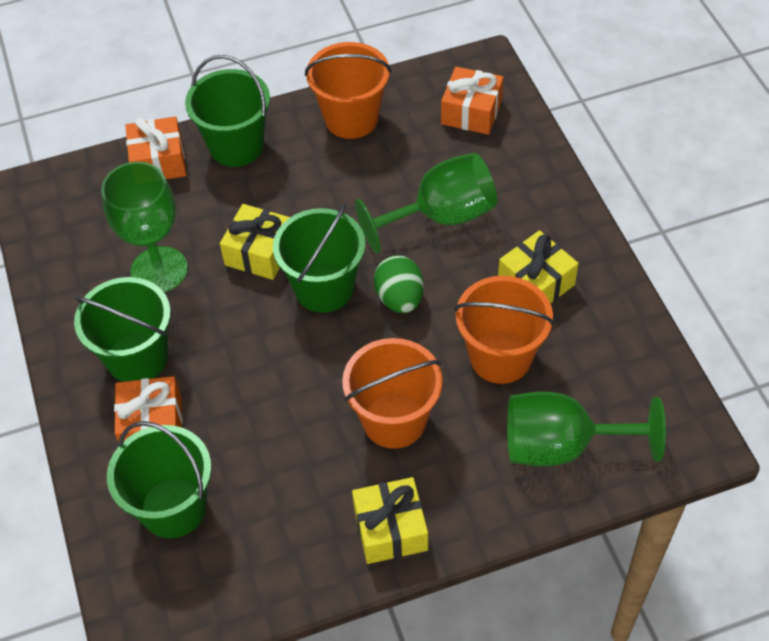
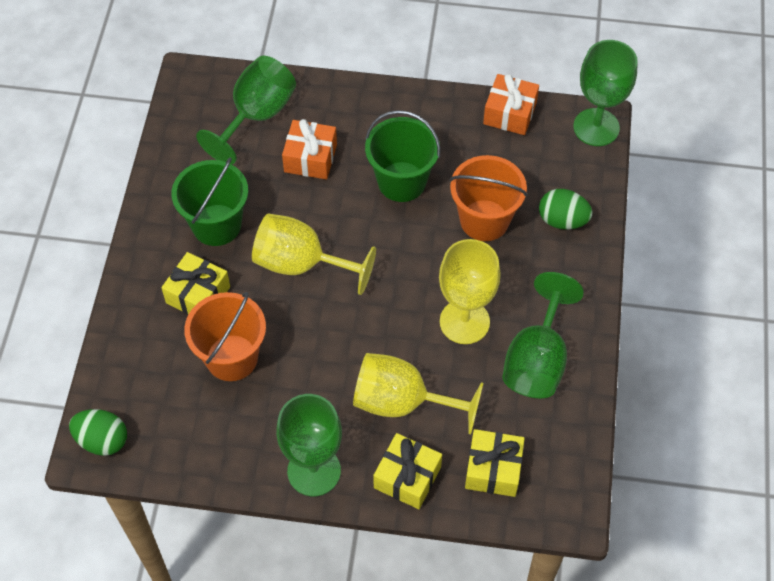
green bucket: 4 -> 2
green egg: 1 -> 2
green goblet: 3 -> 4
orange bucket: 3 -> 2
orange gift: 3 -> 2
yellow goblet: 0 -> 3

